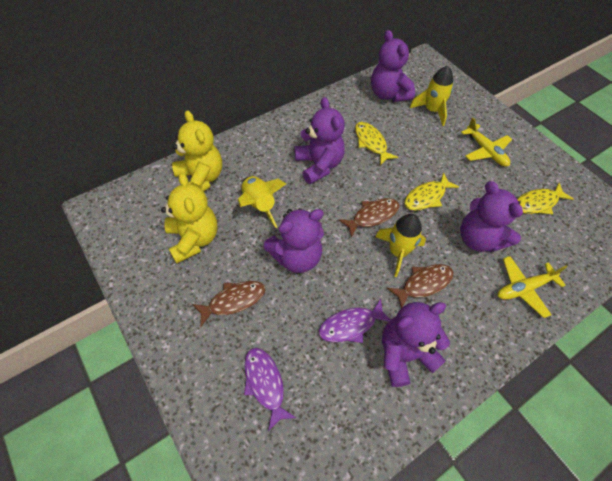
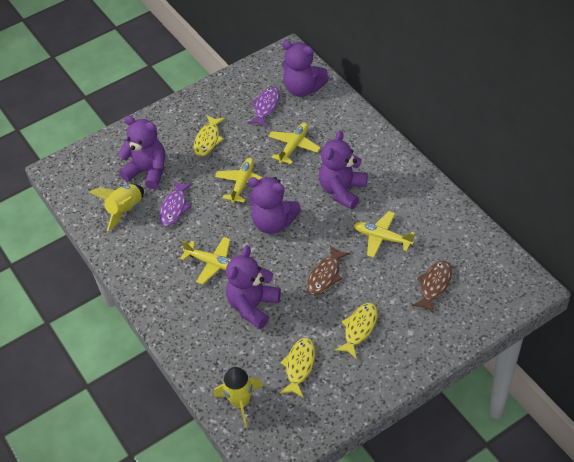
brown fish: 3 -> 2
yellow plane: 2 -> 4
yellow rocket: 3 -> 2
yellow teddy bear: 2 -> 0

